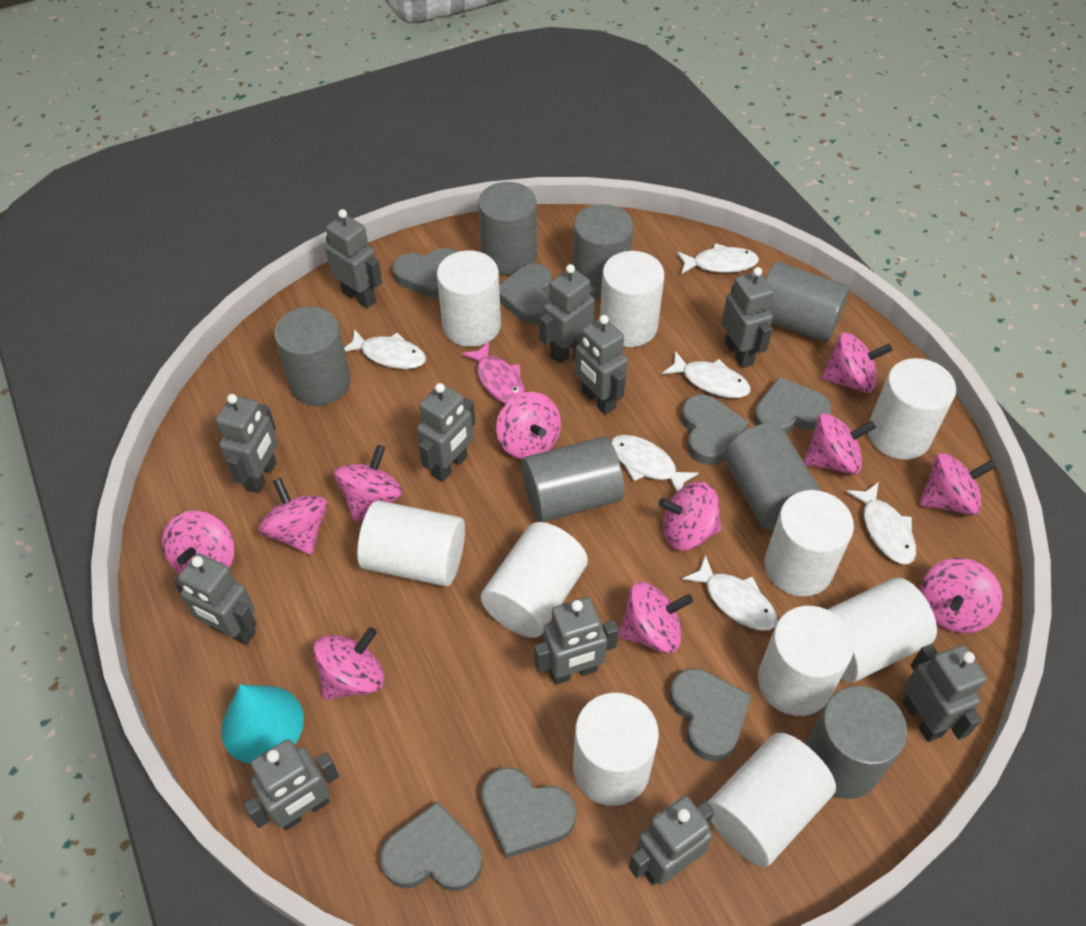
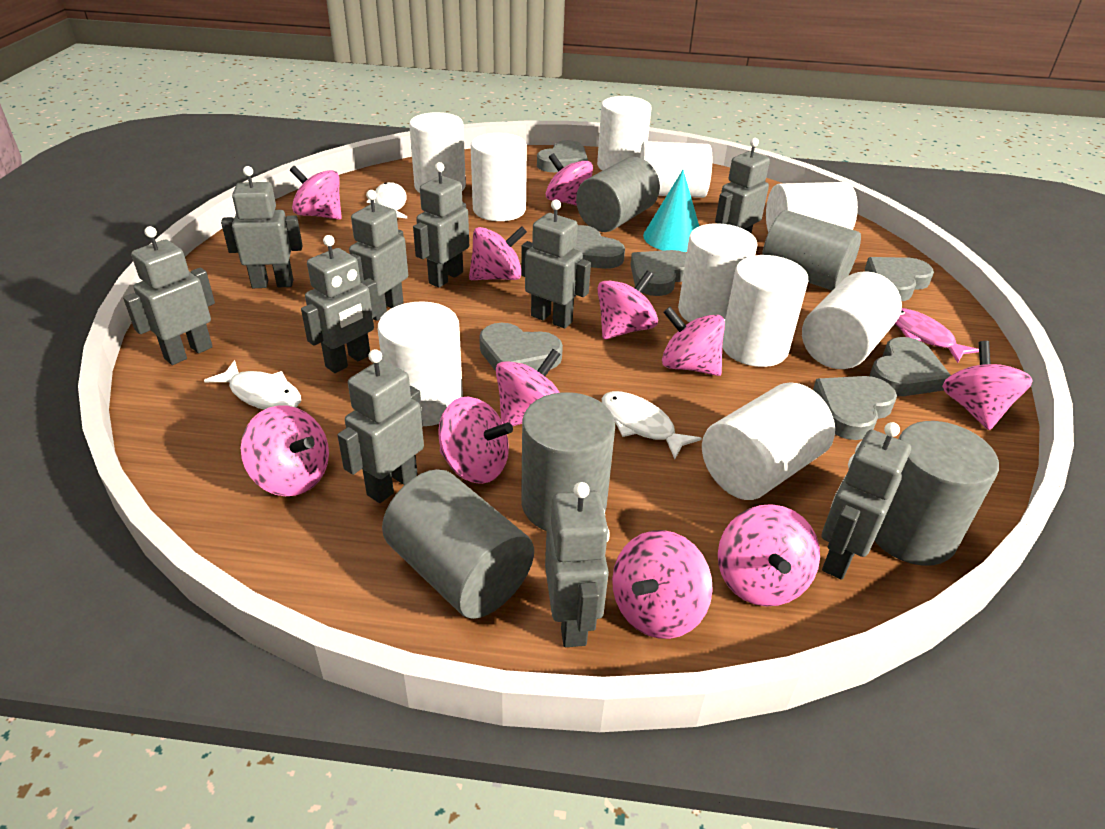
grey cylinder: 7 -> 5
grey robot: 11 -> 10
white fish: 6 -> 3

